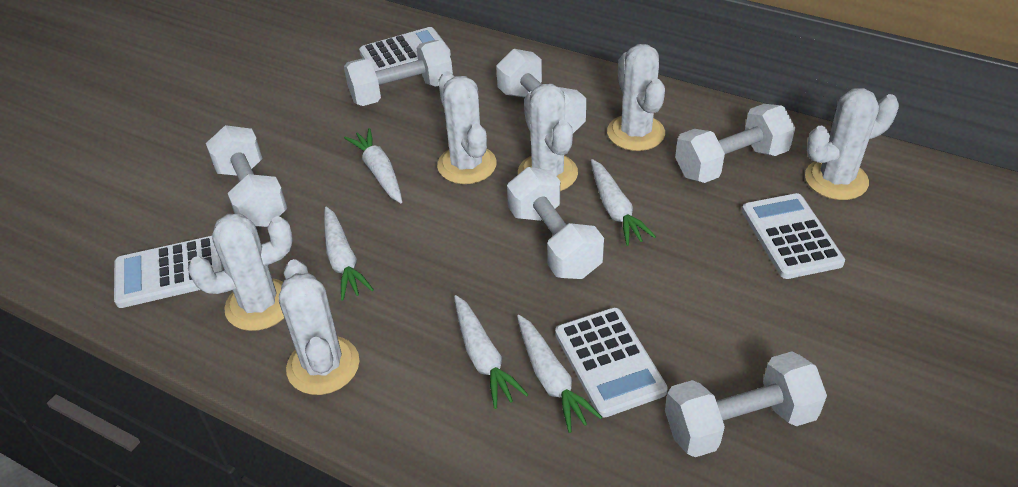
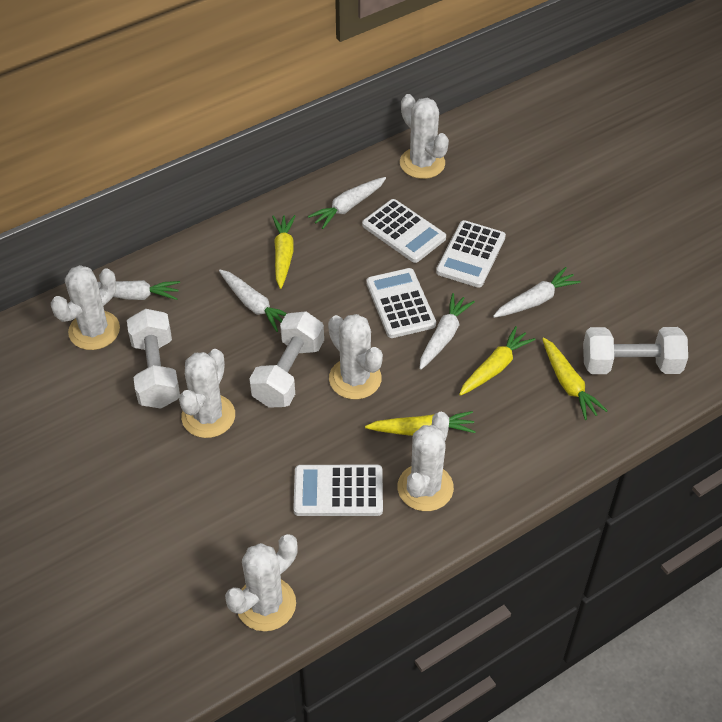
white dumbbell: 6 -> 3
yellow carrot: 0 -> 4

